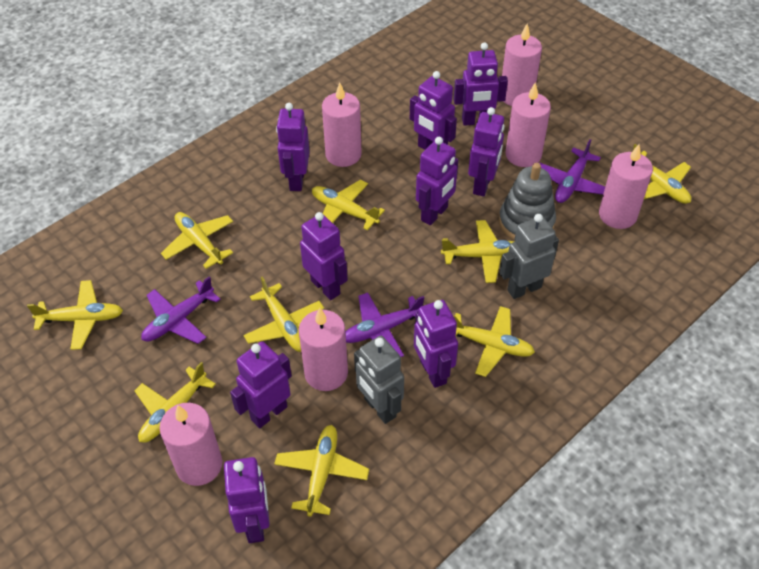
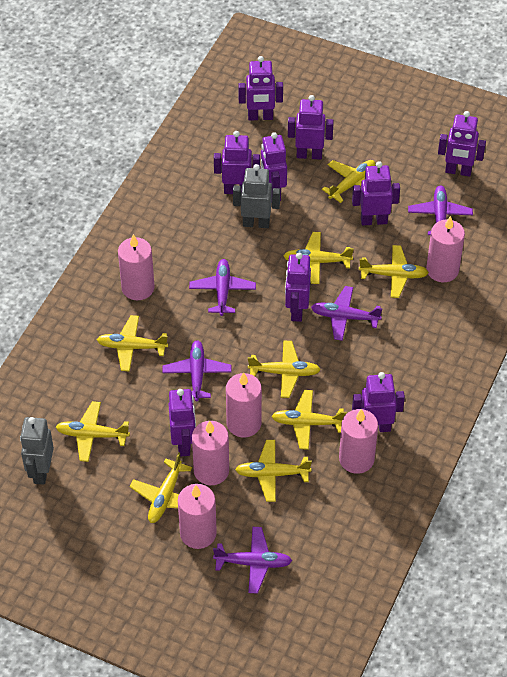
grey stacking toy: 1 -> 0
purple plane: 3 -> 5

